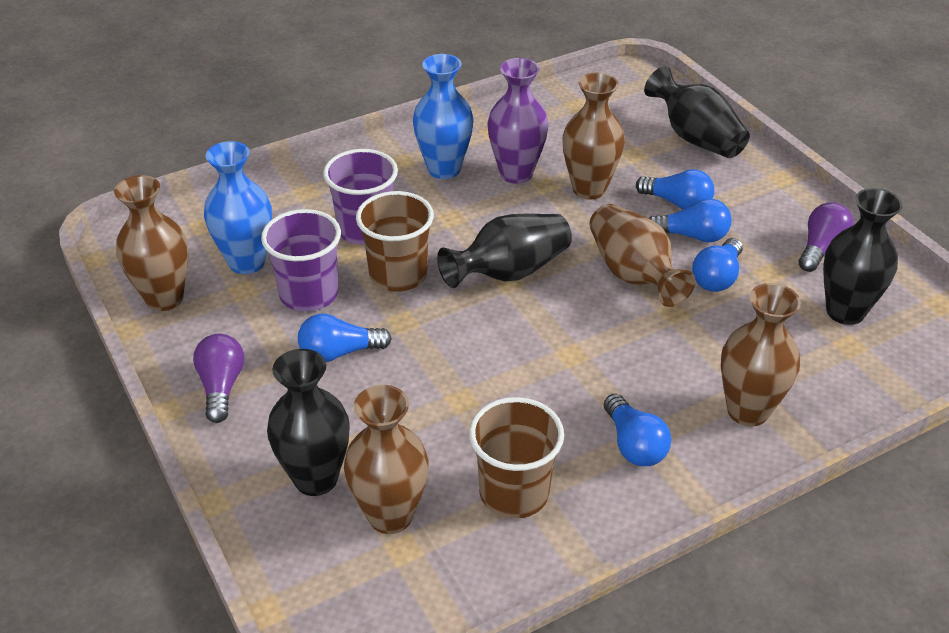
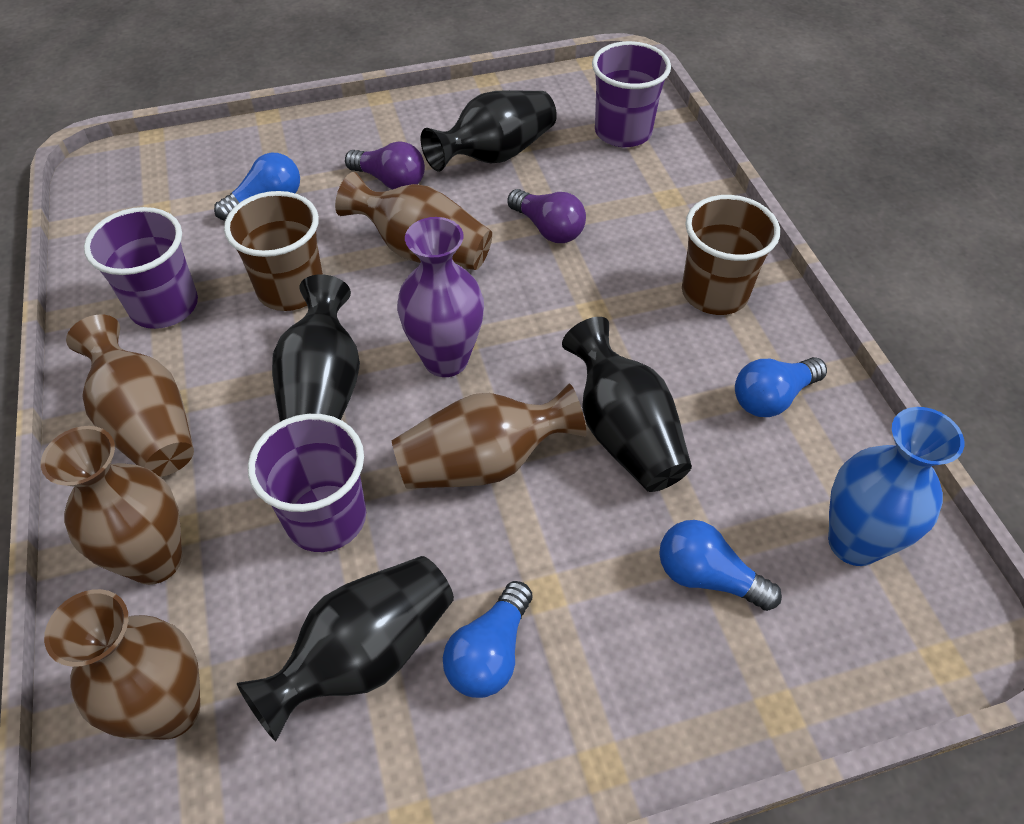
blue light bulb: 5 -> 4
blue vase: 2 -> 1
purple cup: 2 -> 3

